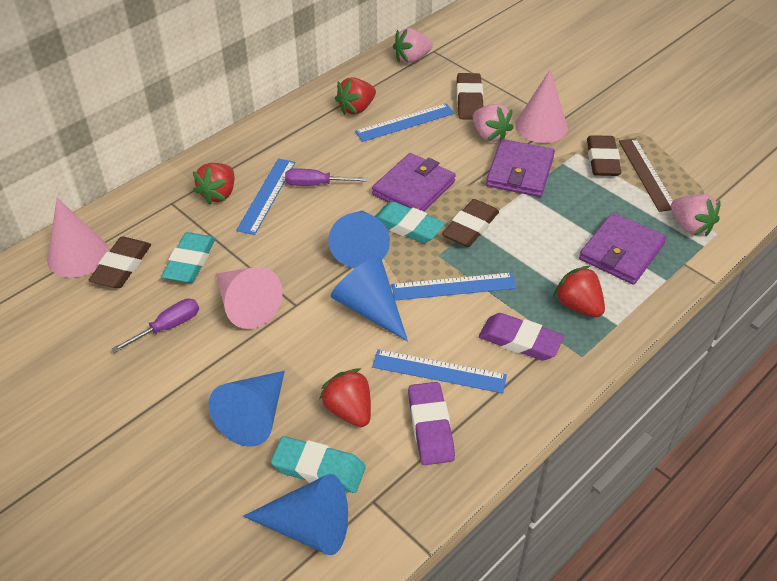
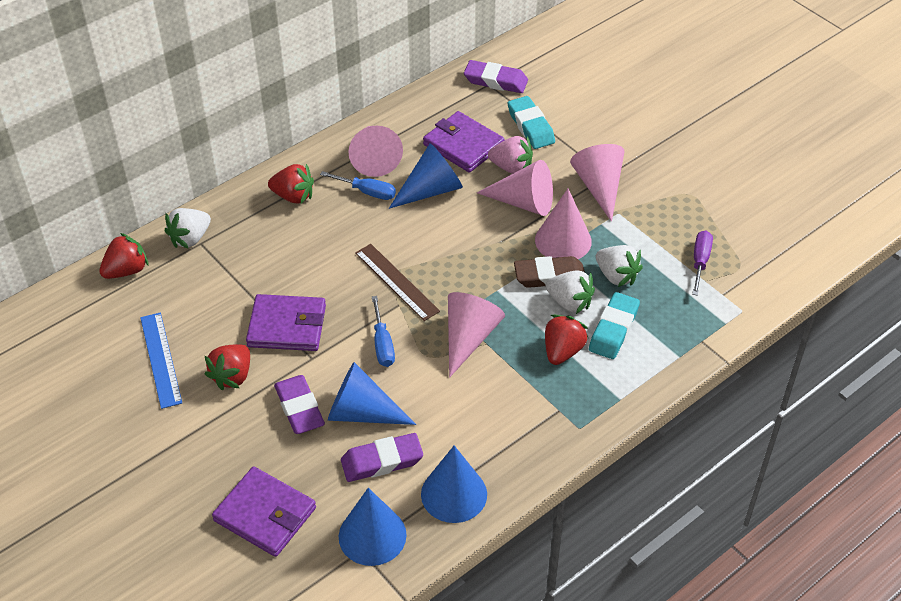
blue ruler: 4 -> 1
blue screwdriver: 0 -> 2
brown eraser: 4 -> 1
pink cone: 3 -> 5
pink strawberry: 3 -> 1
purple eraser: 2 -> 3
purple screwdriver: 2 -> 1
turquoise eraser: 3 -> 2
white strawberry: 0 -> 3

